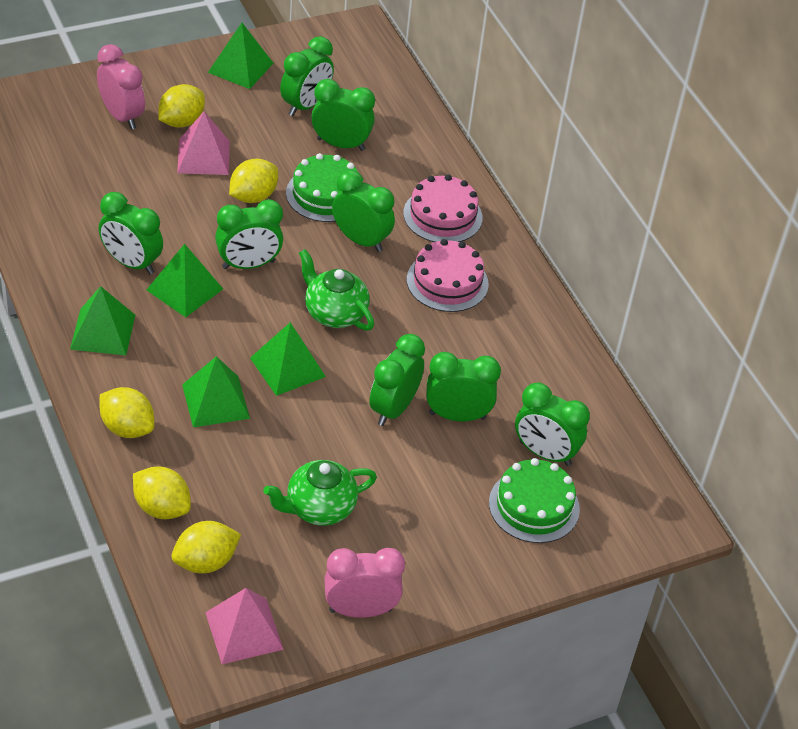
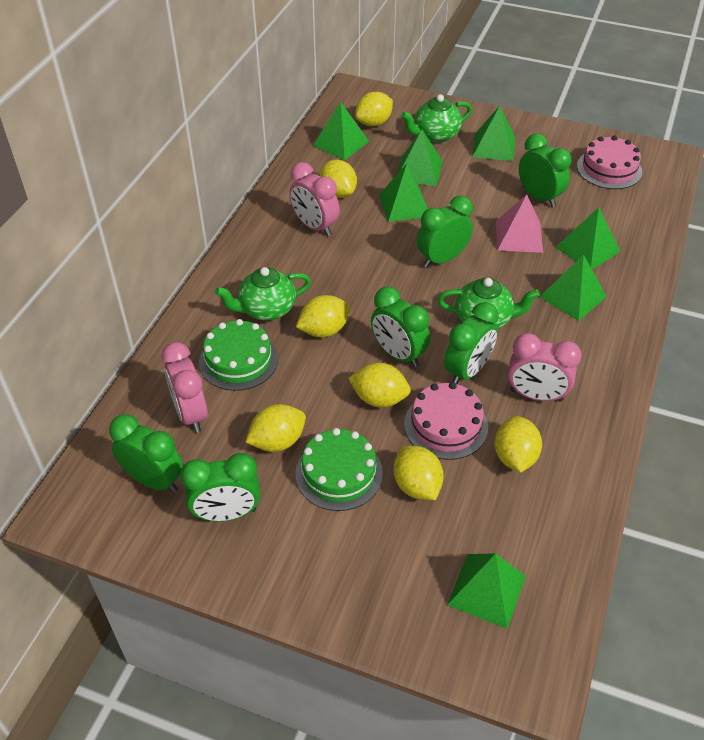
green clock: 8 -> 6
green pyramid: 5 -> 7
green teapot: 2 -> 3
pink clock: 2 -> 3
pink pyramid: 2 -> 1
yellow lemon: 5 -> 7

